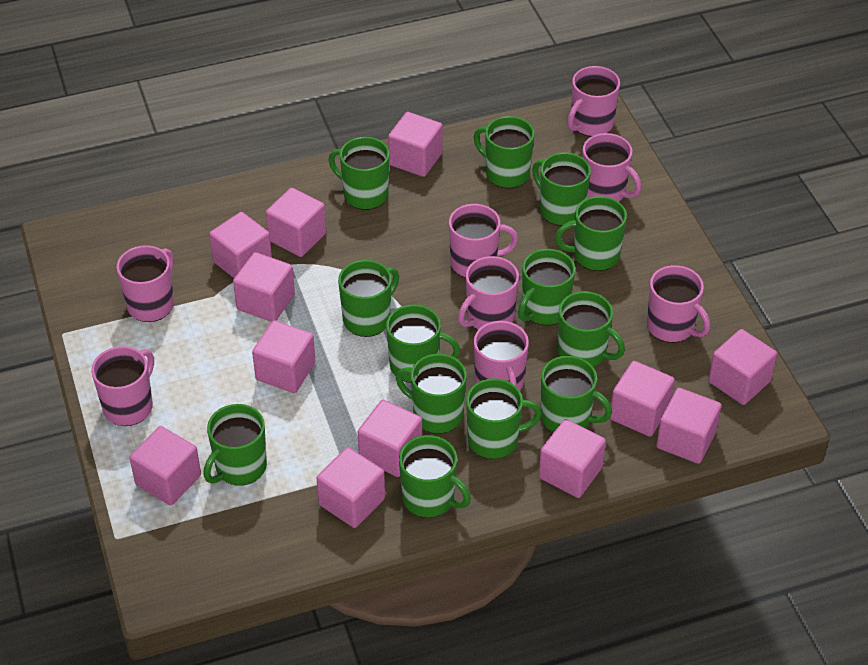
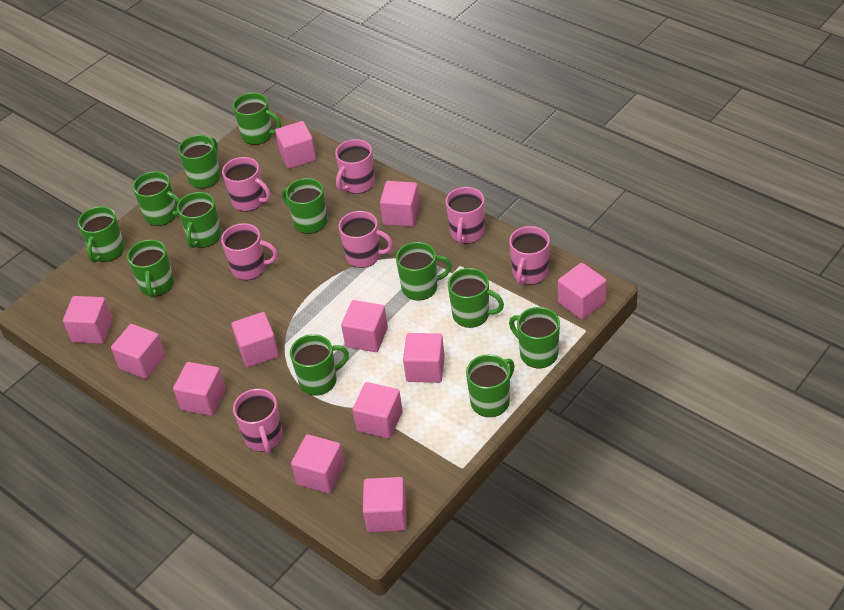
green mug: 13 -> 12
pink mug: 8 -> 7

